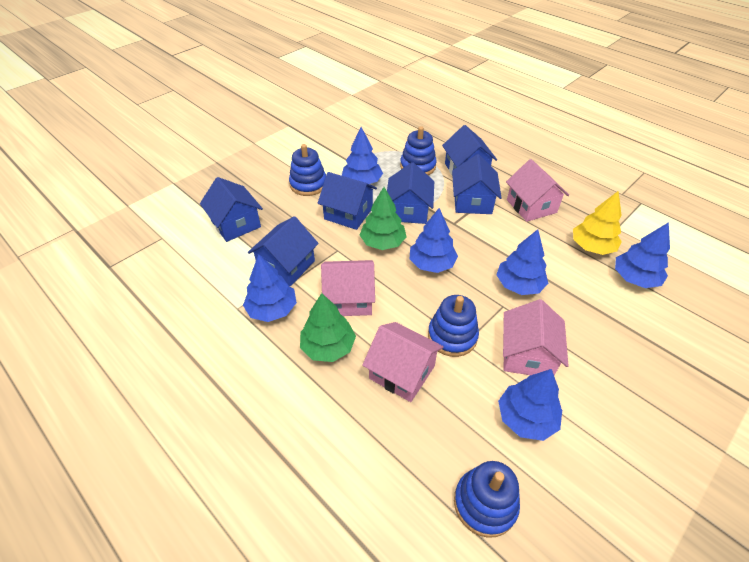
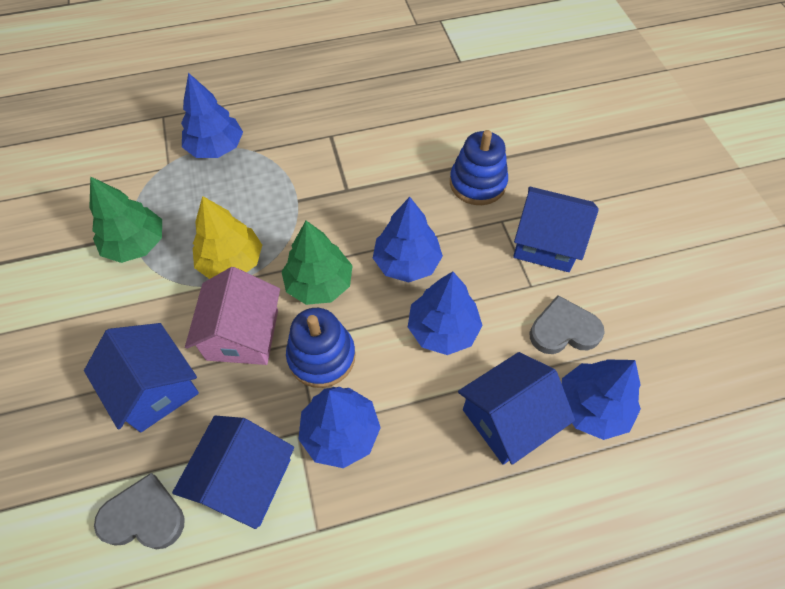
blue house: 6 -> 4
blue stacking toy: 4 -> 2
blue tree: 6 -> 5
grey heart: 0 -> 2
pink house: 4 -> 1

